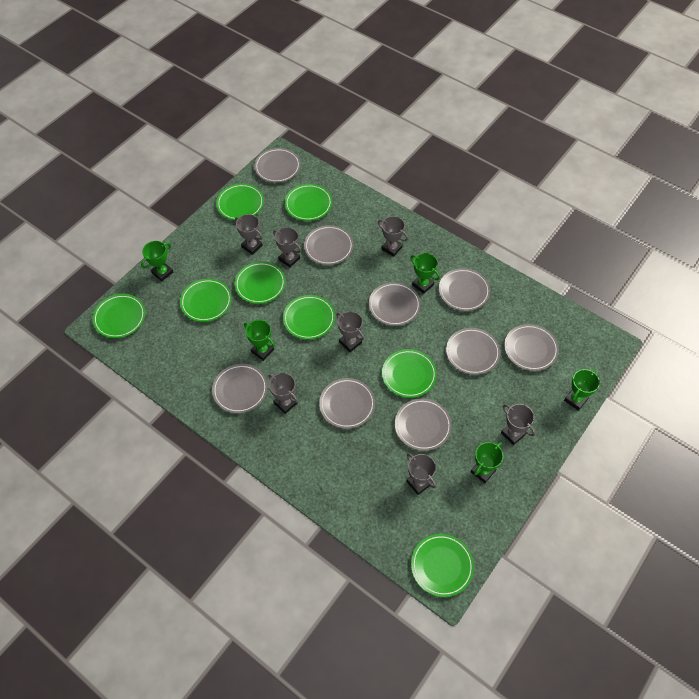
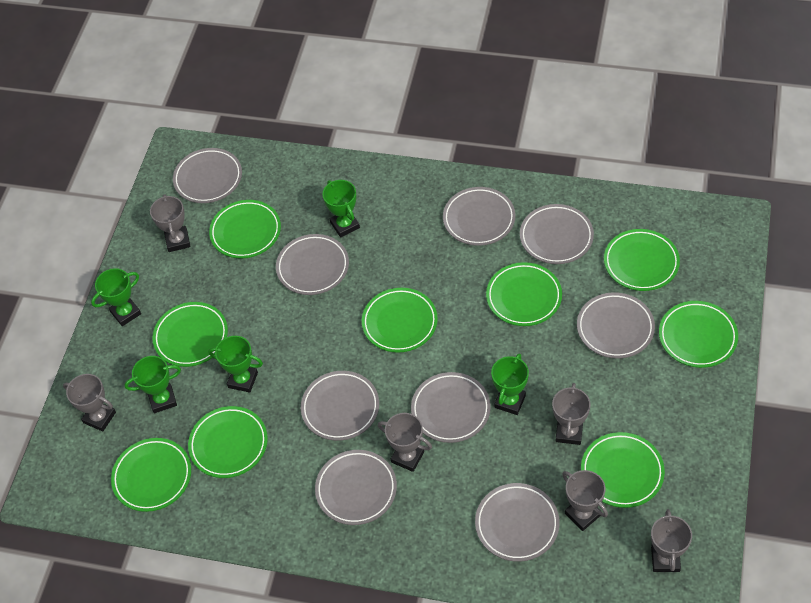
green plate: 8 -> 9
grey trophy: 7 -> 6

